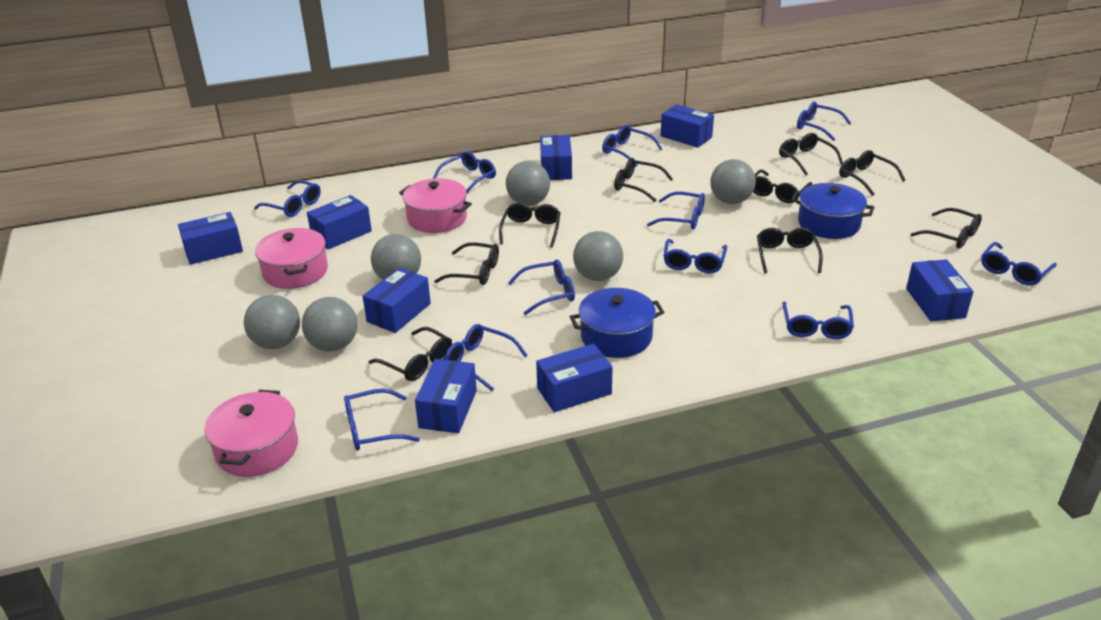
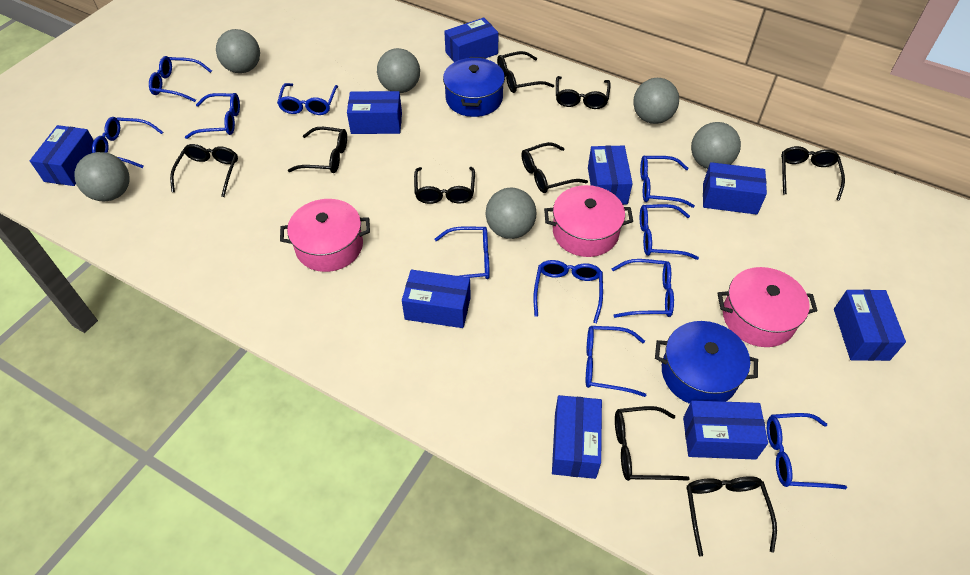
blue box: 8 -> 9

